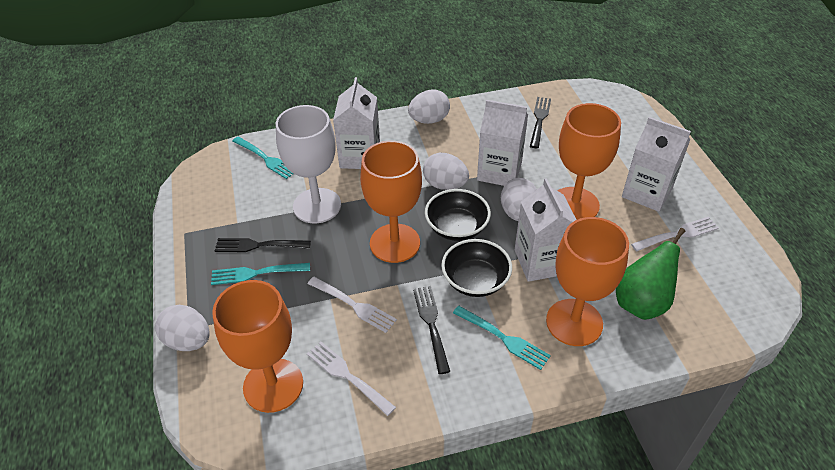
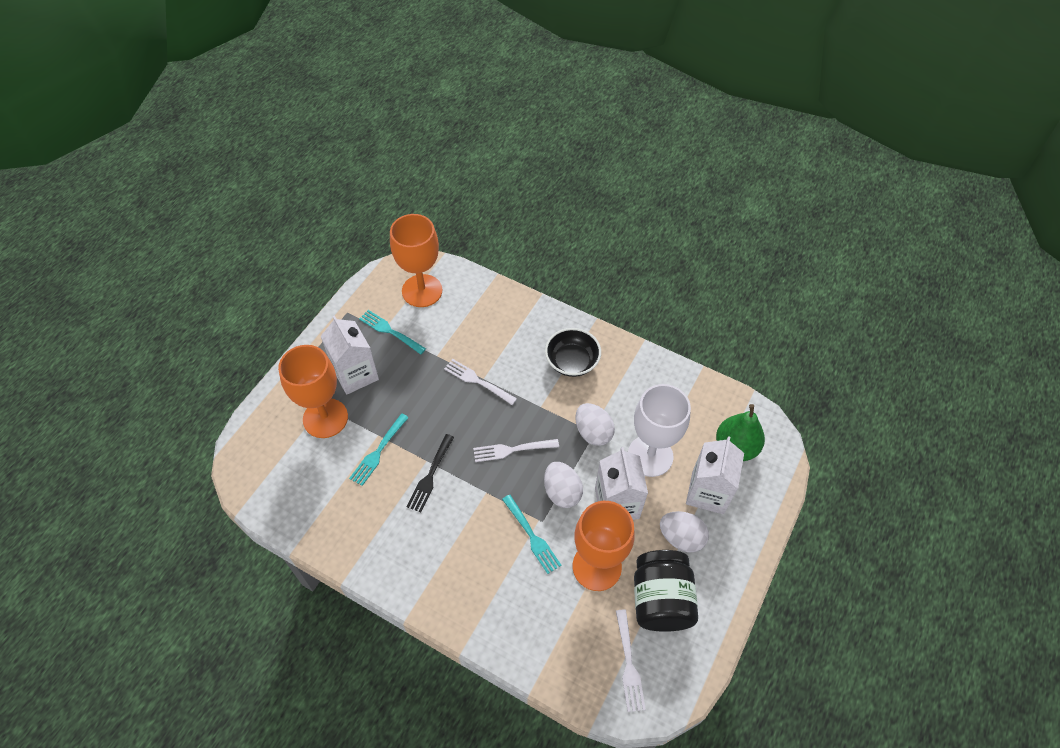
black bowl: 2 -> 1
black fork: 3 -> 1
black jar: 0 -> 1
orange goblet: 4 -> 3
white carton: 4 -> 3
white egg: 4 -> 3

